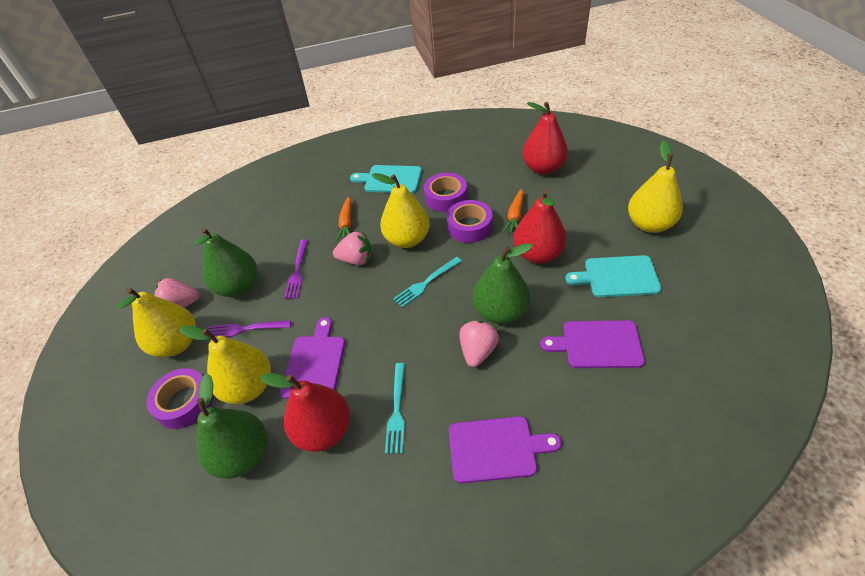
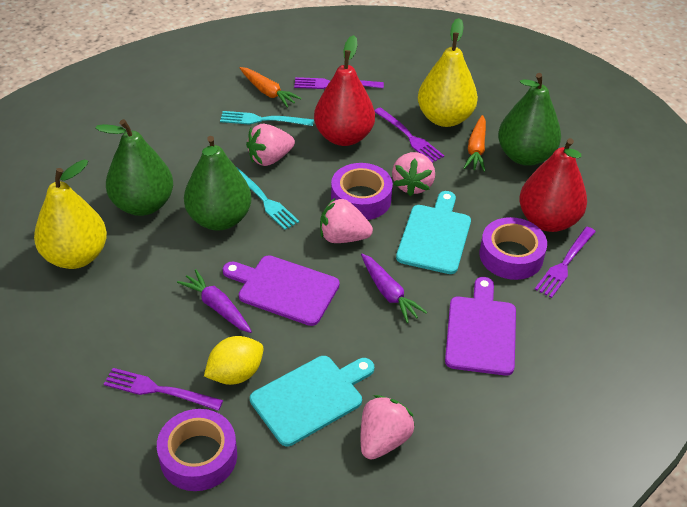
pink strawberry: 3 -> 4
purple carrot: 0 -> 2
purple cutting board: 3 -> 2
purple fork: 2 -> 4
red pear: 3 -> 2
yellow lemon: 0 -> 1
yellow pear: 4 -> 2

